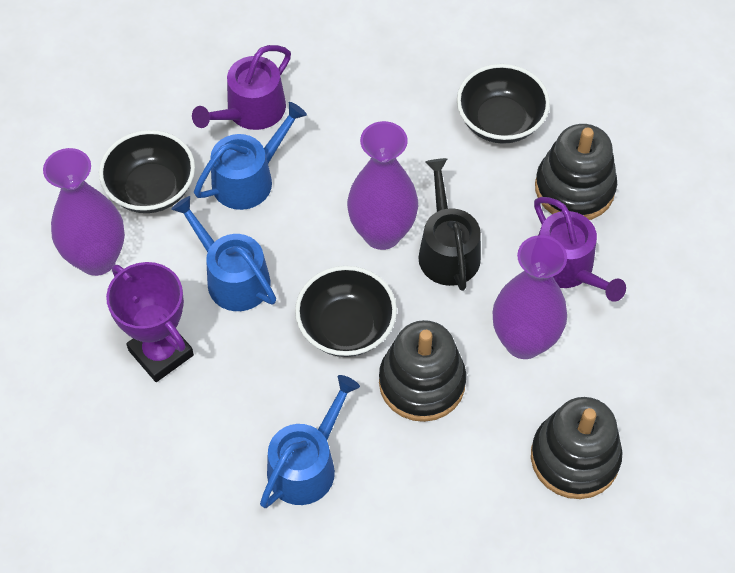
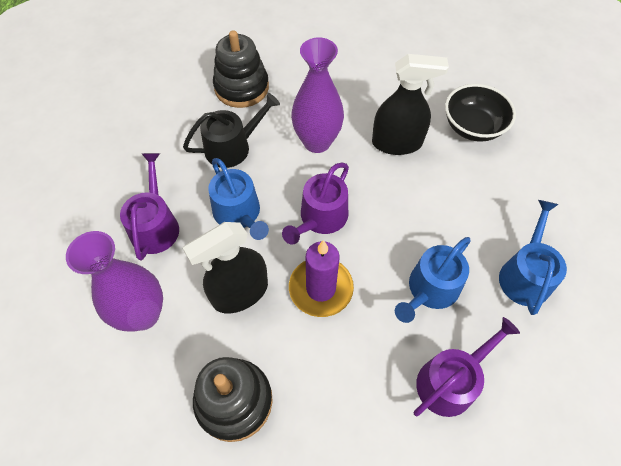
black bowl: 3 -> 1
black spray bottle: 0 -> 2
black stacking toy: 3 -> 2
purple candle: 0 -> 1
purple trophy: 1 -> 0
purple vase: 3 -> 2
purple watering can: 2 -> 3

